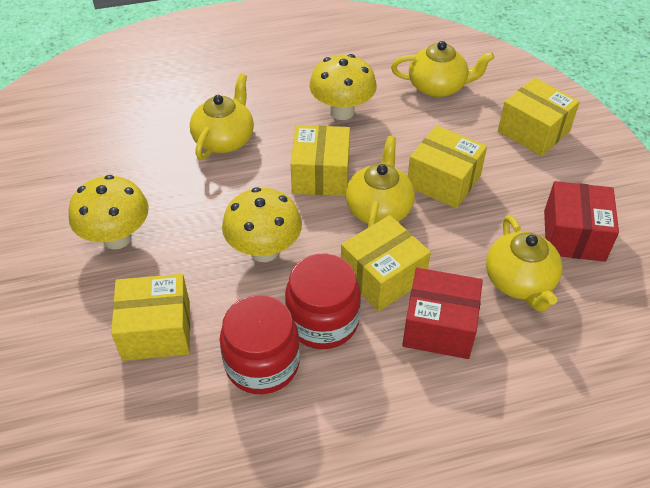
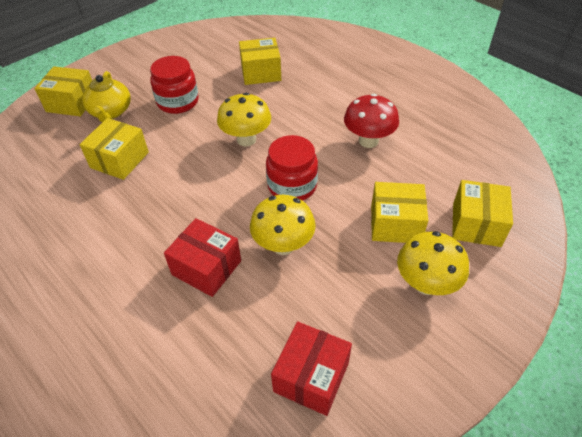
red mushroom: 0 -> 1
yellow teapot: 4 -> 1

